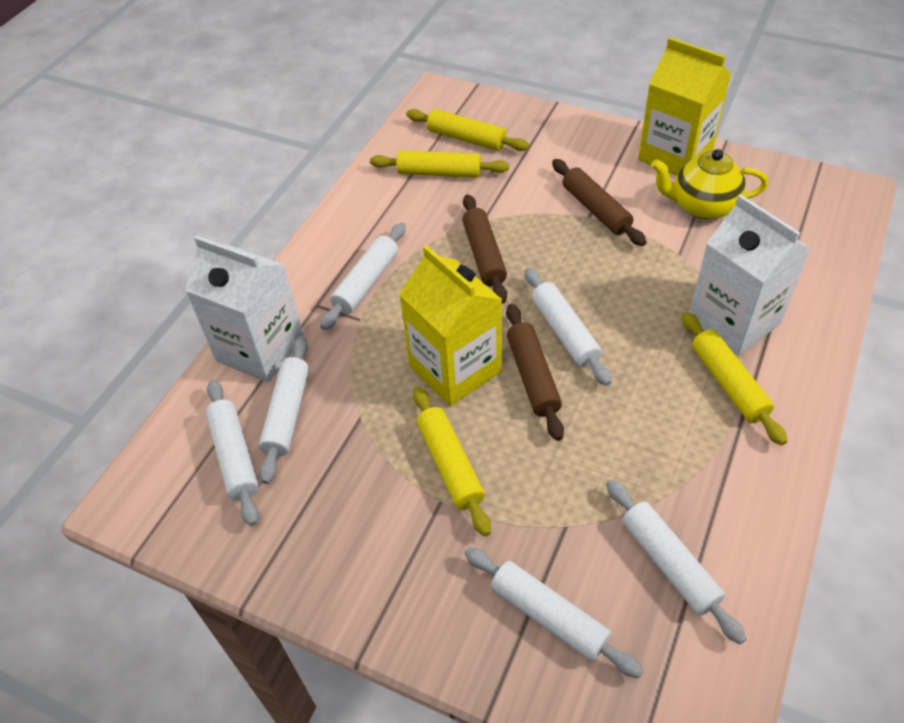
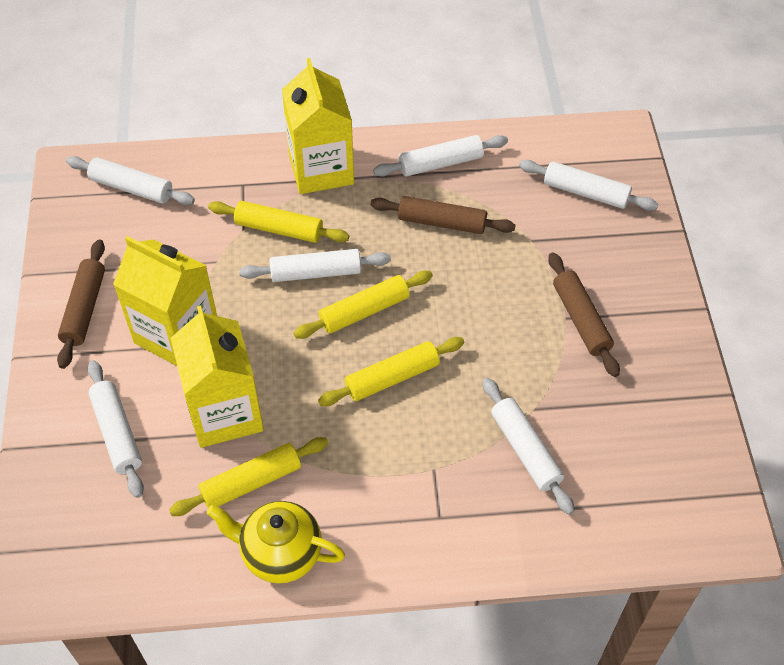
white carton: 2 -> 0
yellow carton: 2 -> 3

